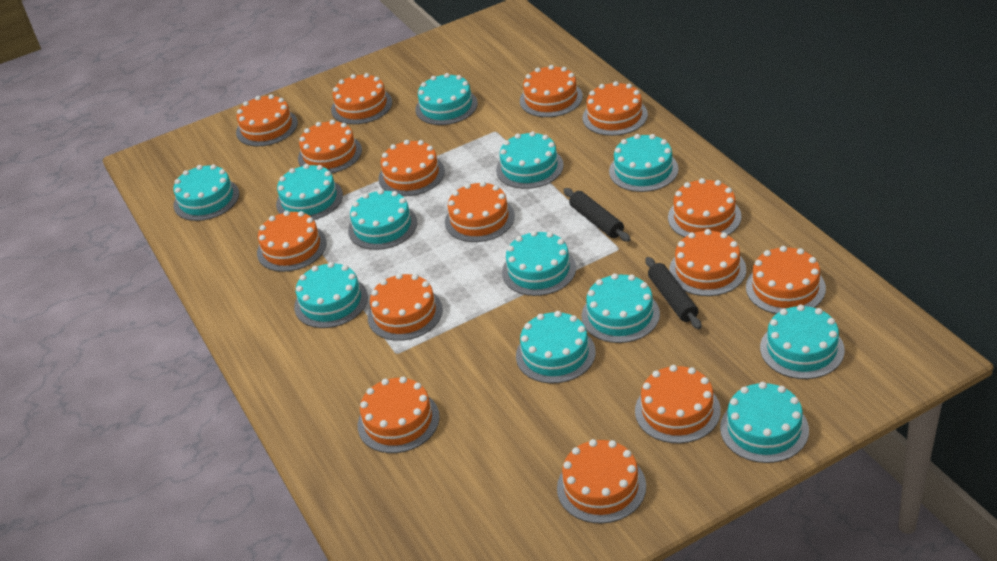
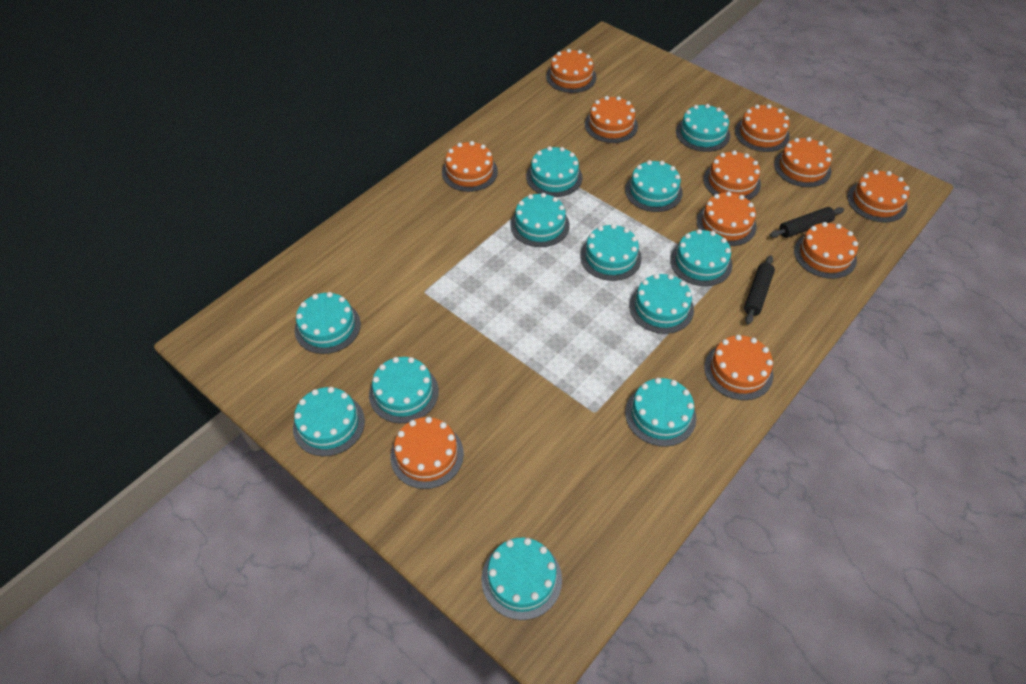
orange cake: 15 -> 11

